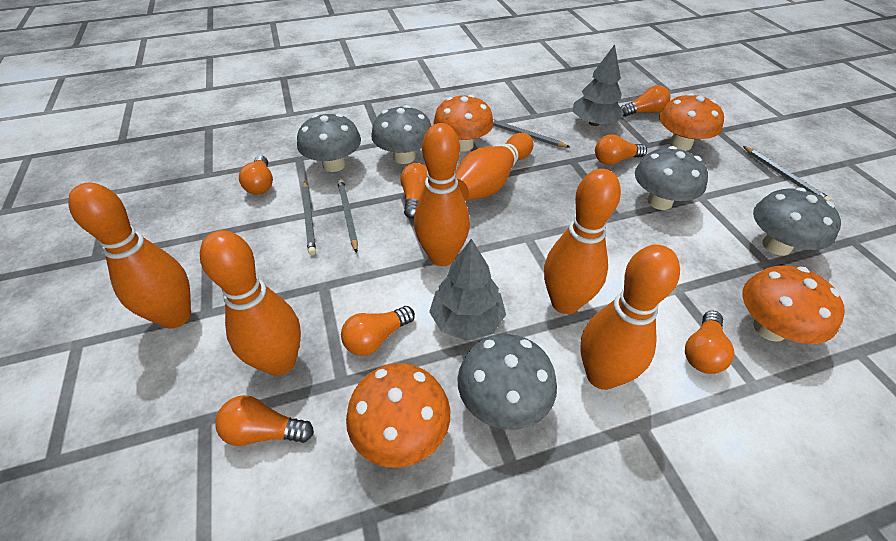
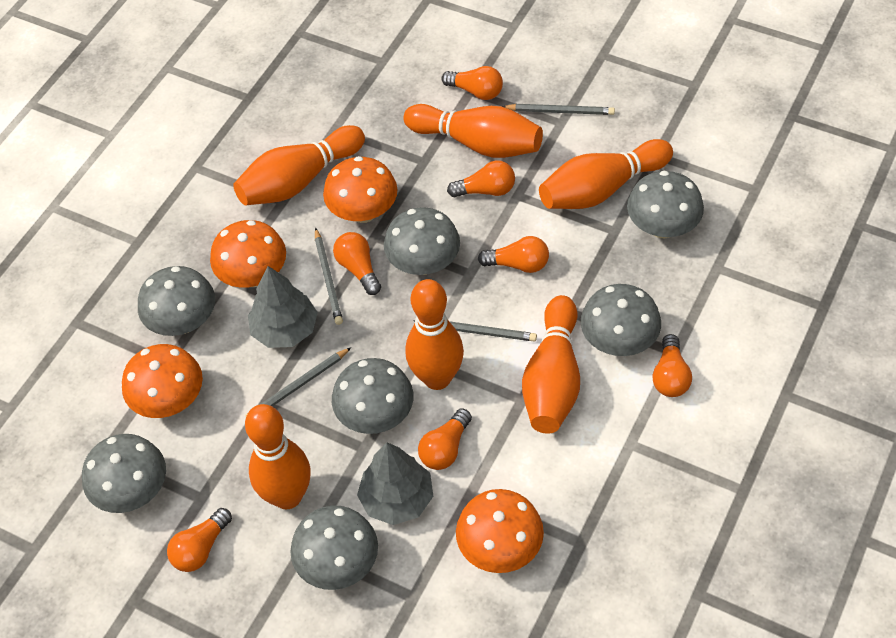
grey mushroom: 5 -> 7

